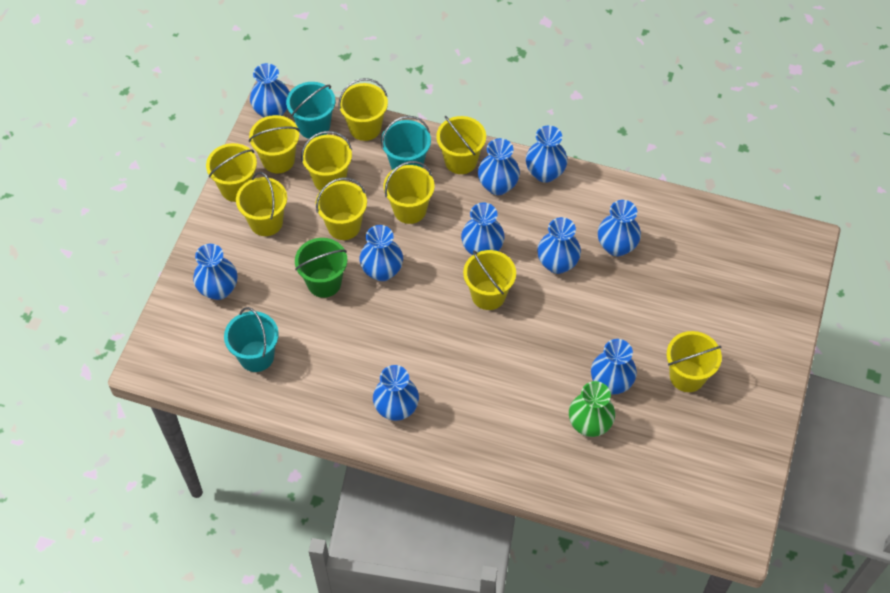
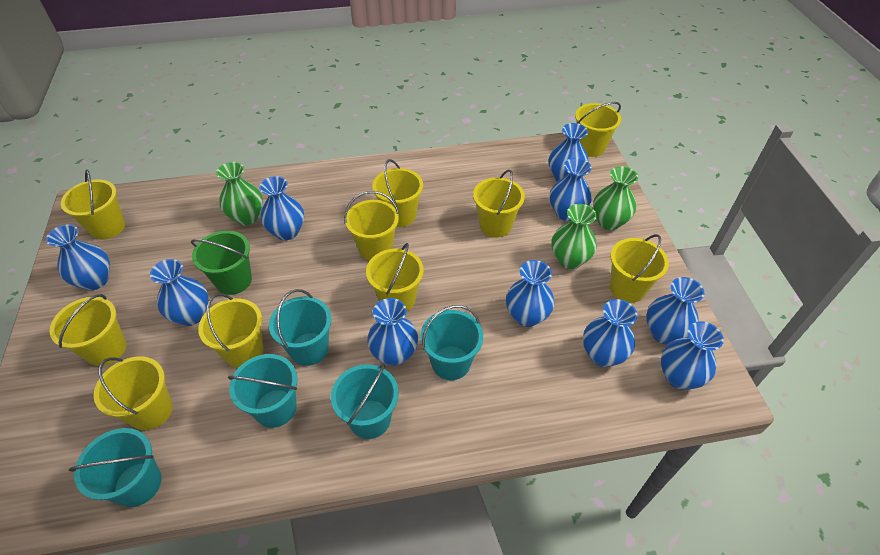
green vase: 1 -> 3
turquoise bucket: 3 -> 5

